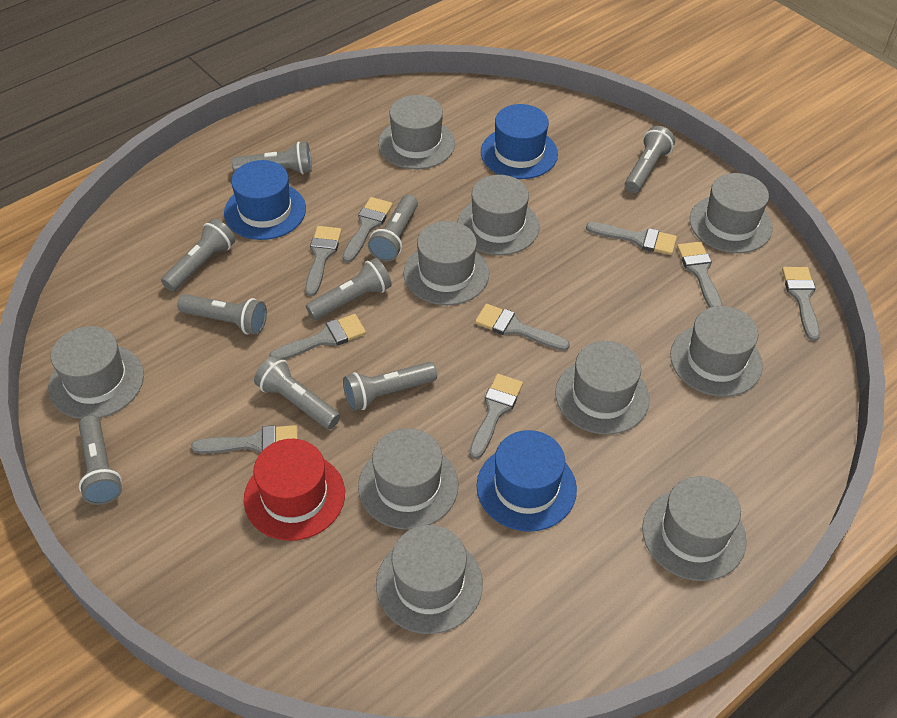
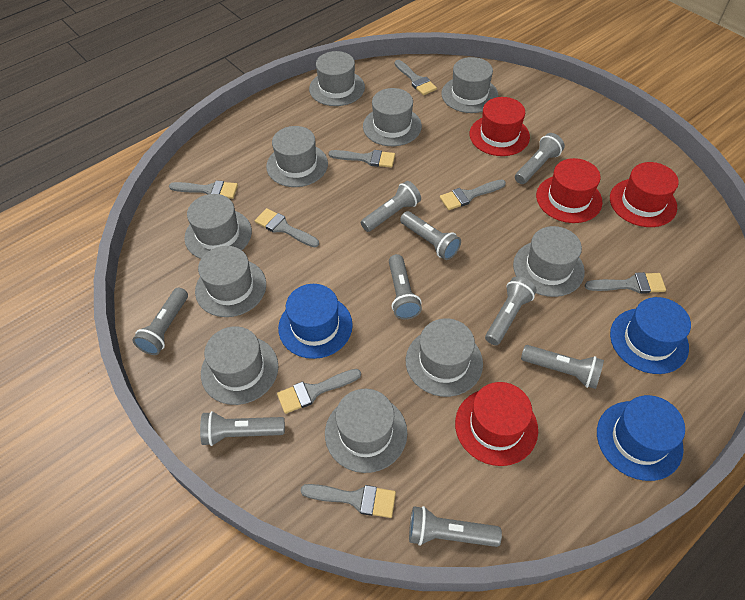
grey brush: 9 -> 8
red hat: 1 -> 4

